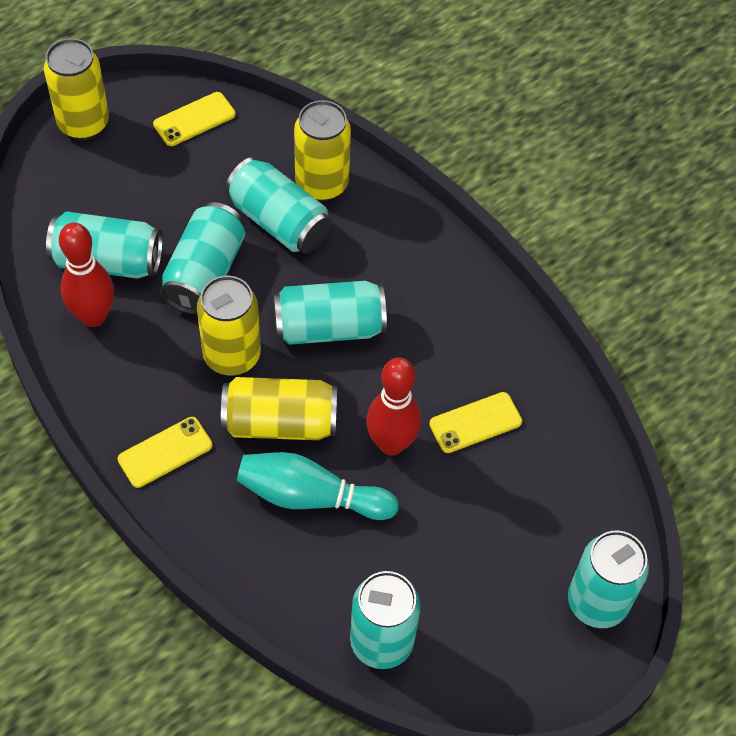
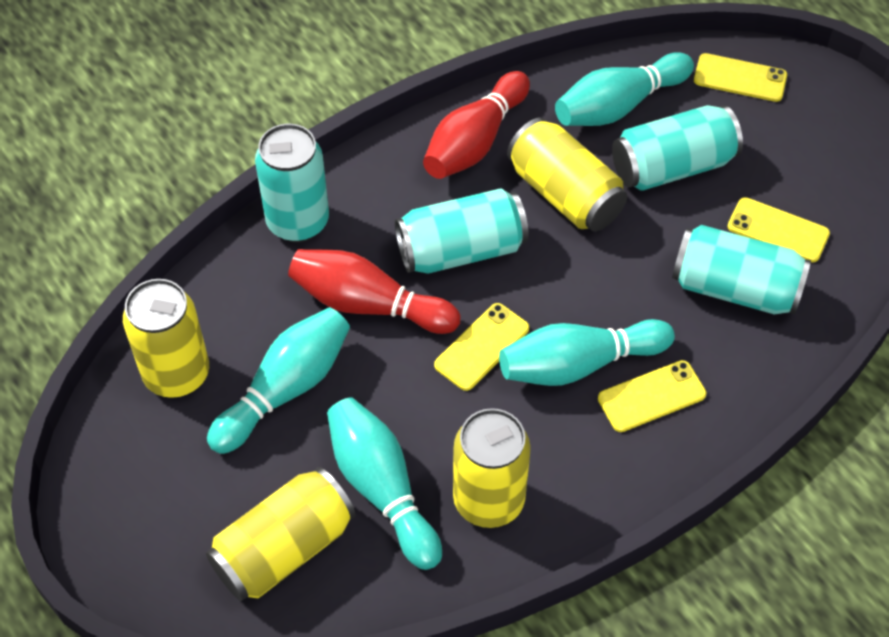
turquoise bowling pin: 1 -> 4
turquoise can: 6 -> 4
yellow phone: 3 -> 4

